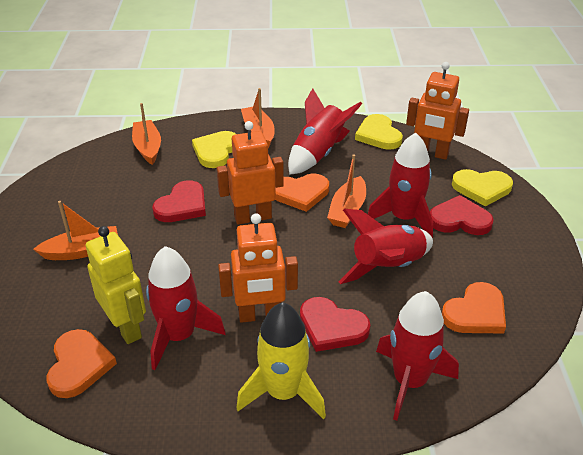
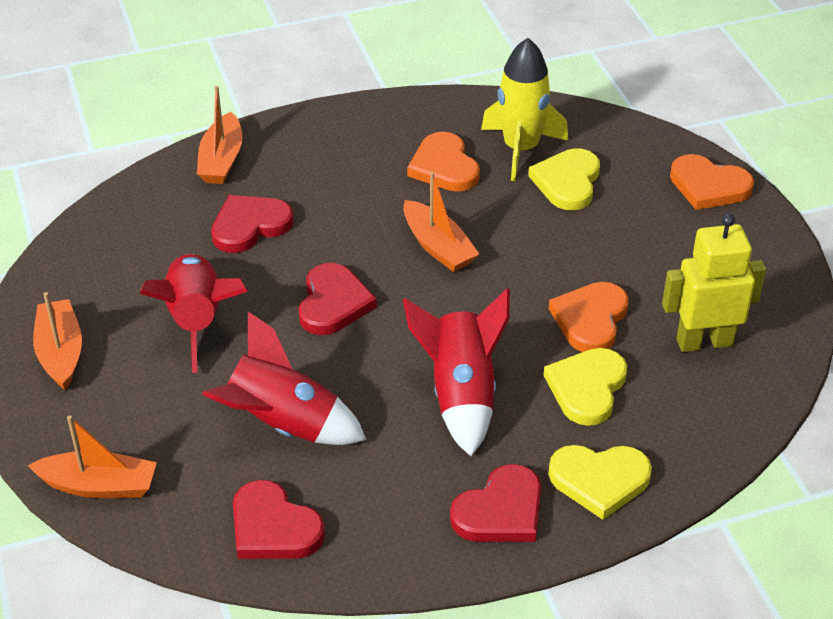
orange robot: 3 -> 0
red heart: 3 -> 4
red rocket: 5 -> 3

